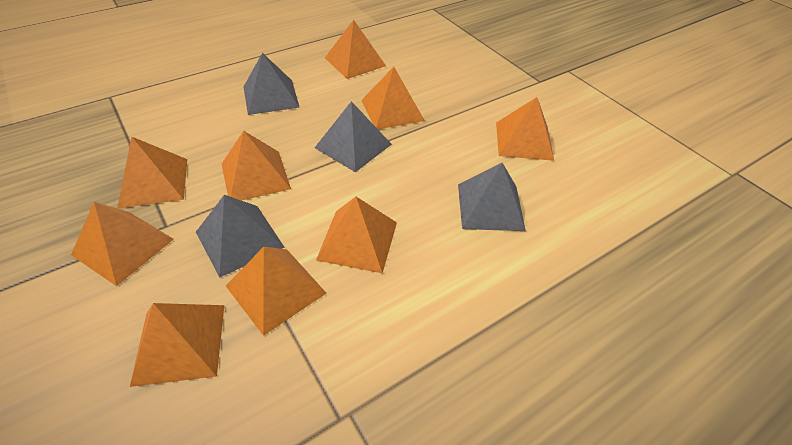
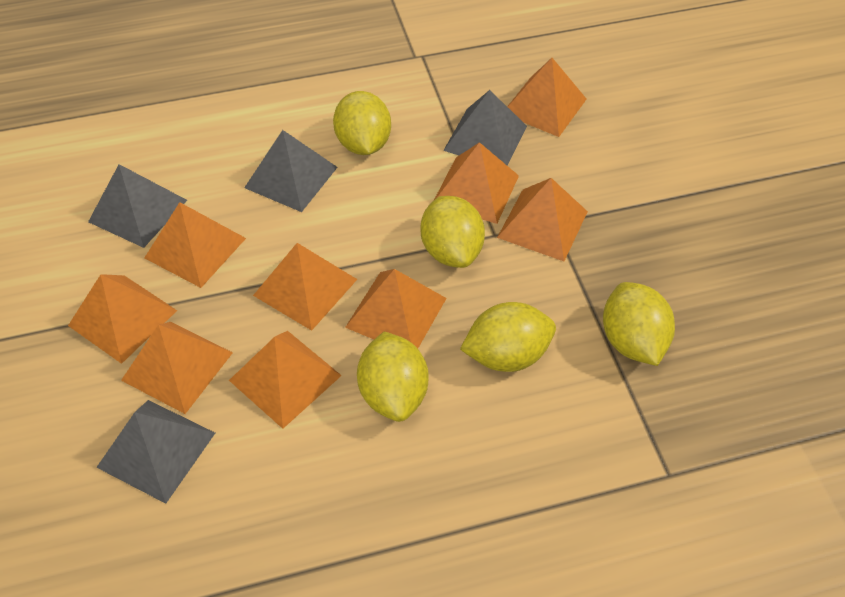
yellow lemon: 0 -> 5

